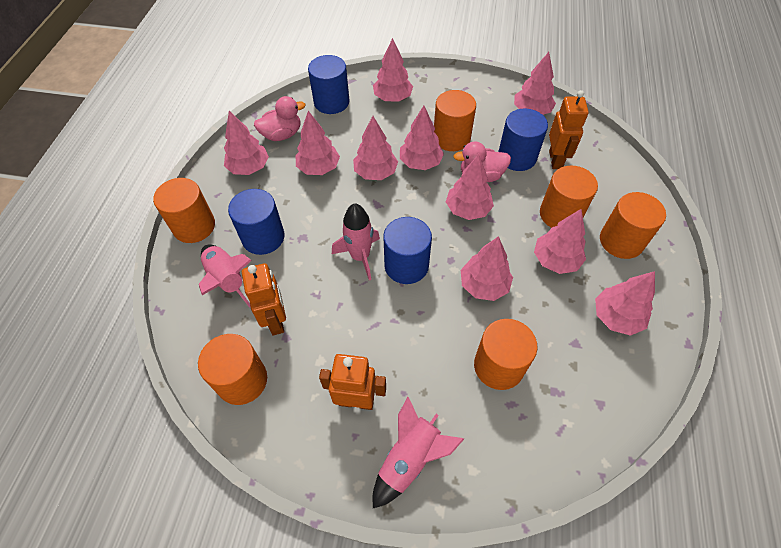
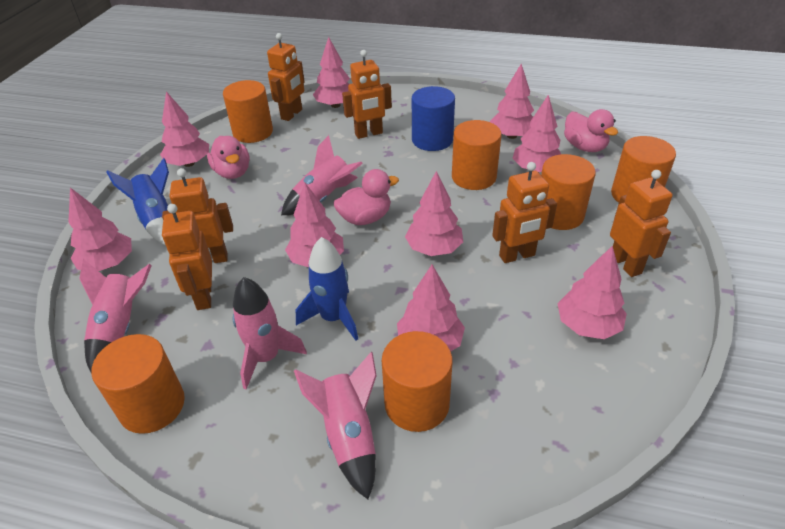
blue cylinder: 4 -> 1
blue rocket: 0 -> 2
orange robot: 3 -> 6
pink duck: 2 -> 3
pink rocket: 3 -> 4
pink tree: 10 -> 9

